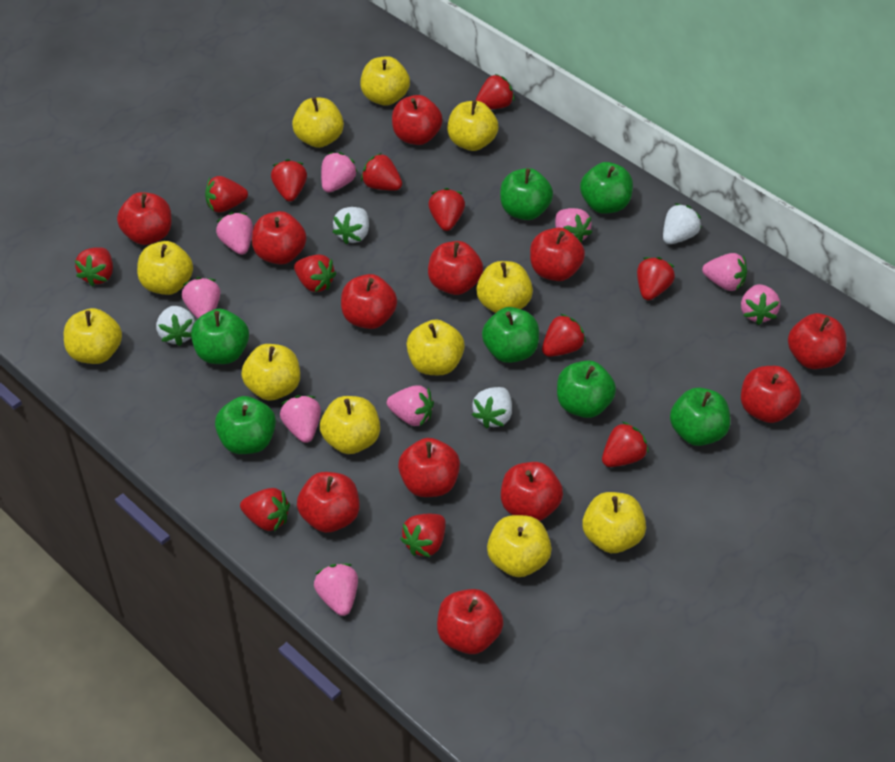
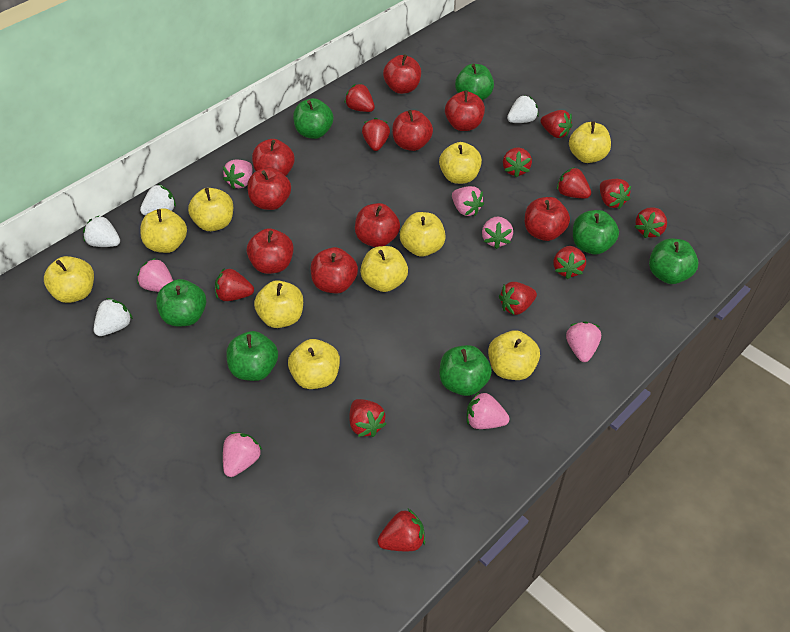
pink strawberry: 9 -> 7
red apple: 12 -> 9
yellow apple: 11 -> 10

